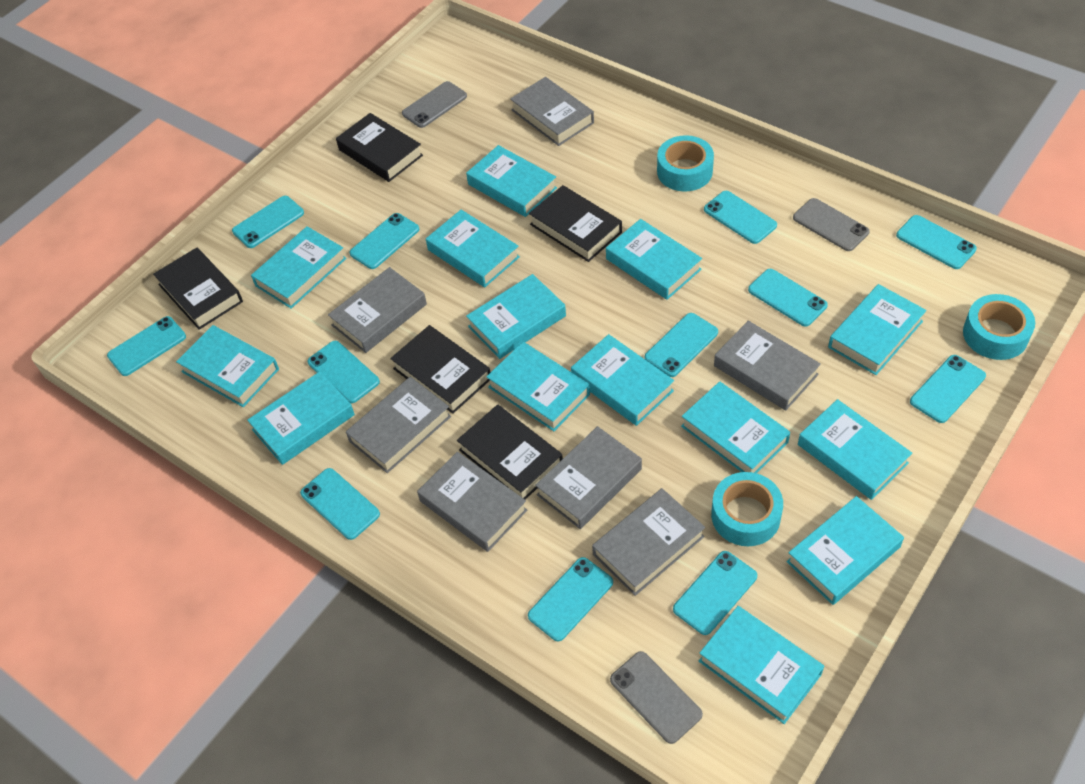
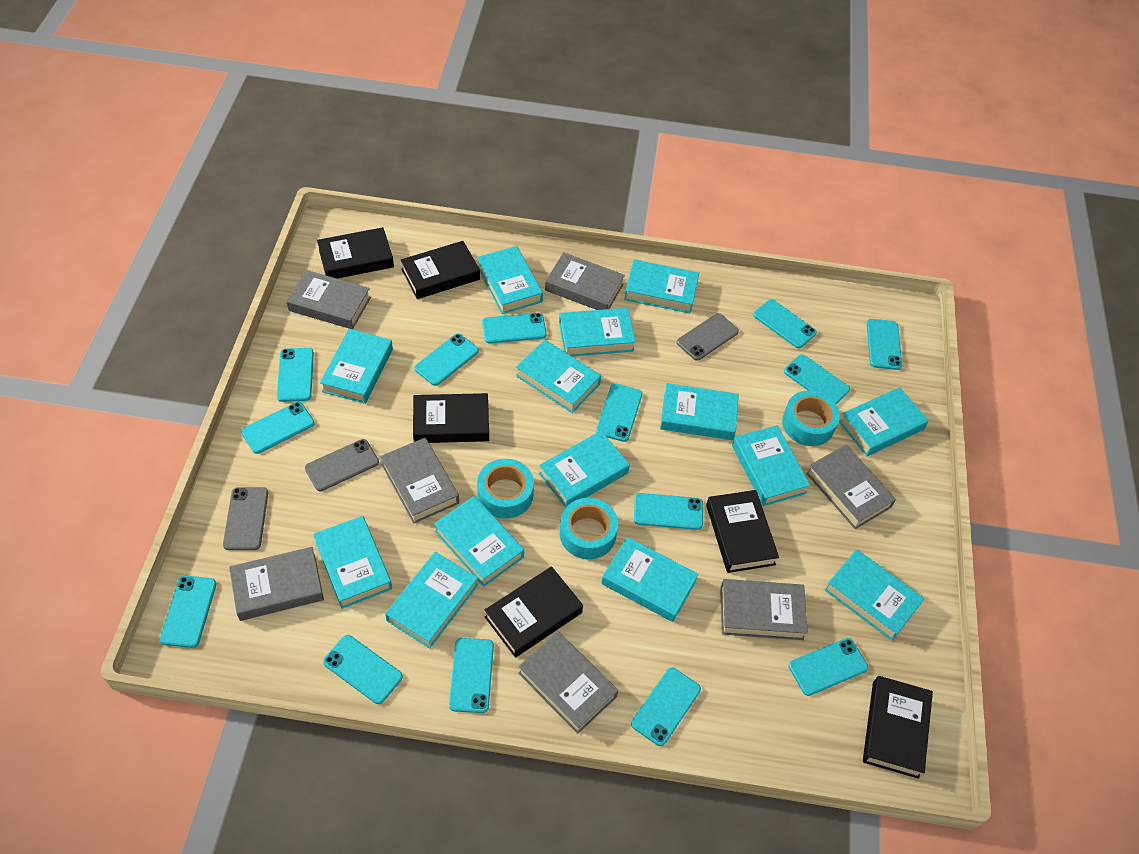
black book: 5 -> 6
turquoise phone: 12 -> 14

